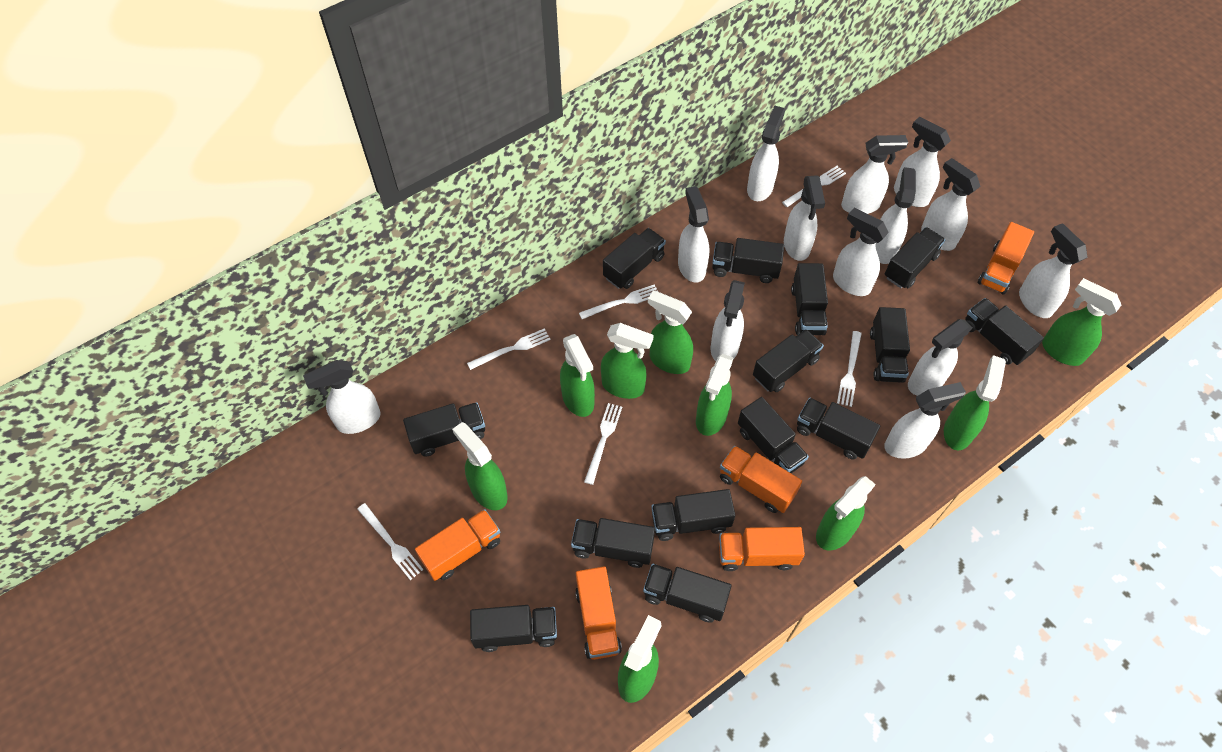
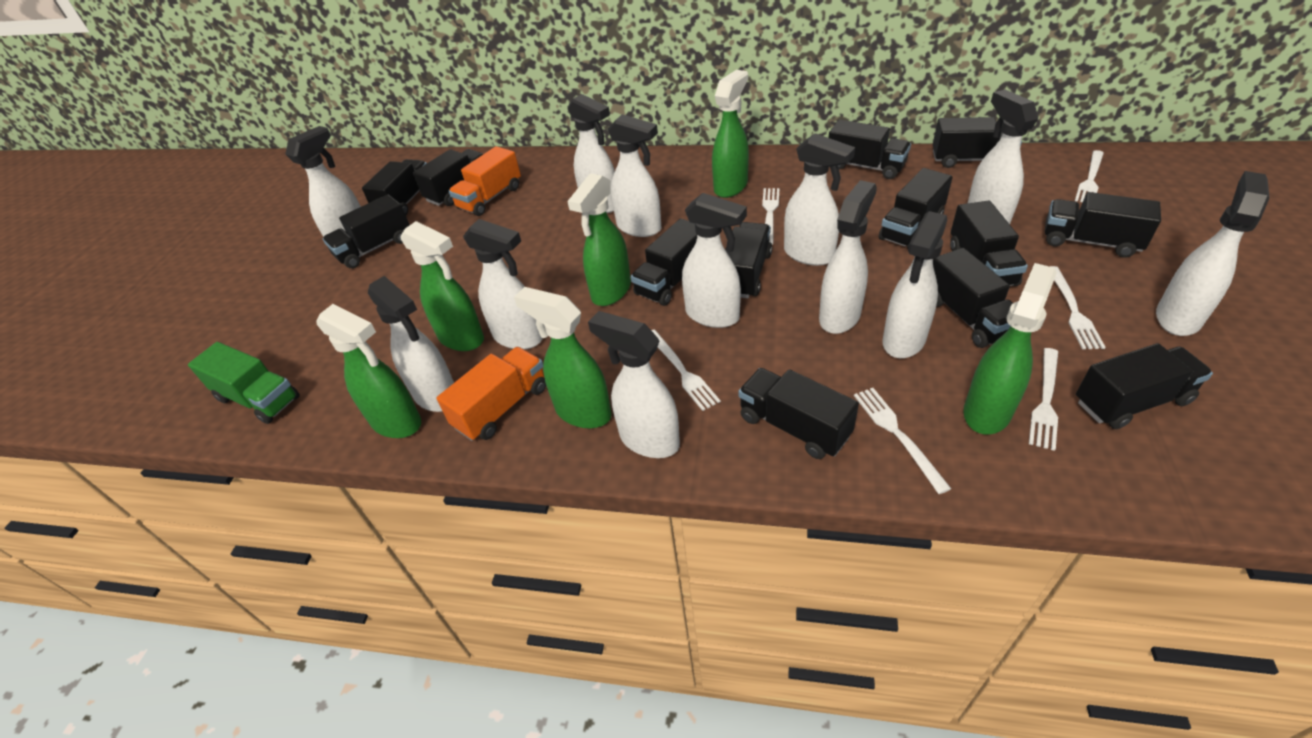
black truck: 14 -> 13
green spray bottle: 9 -> 6
green truck: 0 -> 1
orange truck: 5 -> 2
white spray bottle: 13 -> 12

